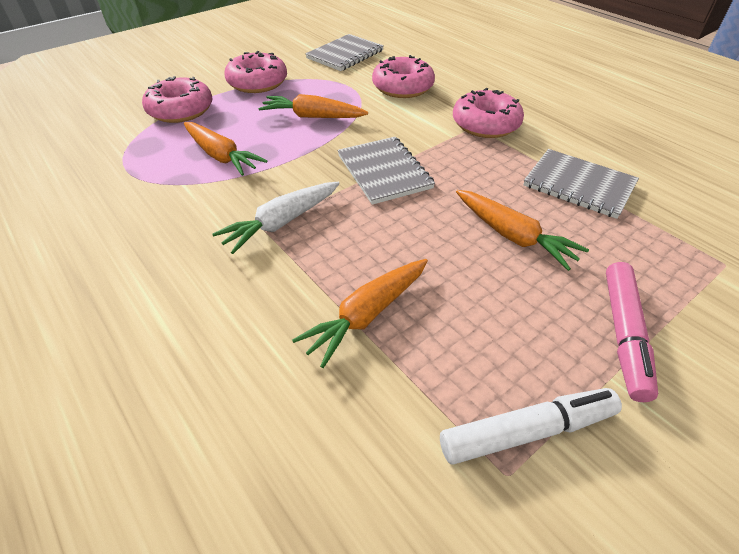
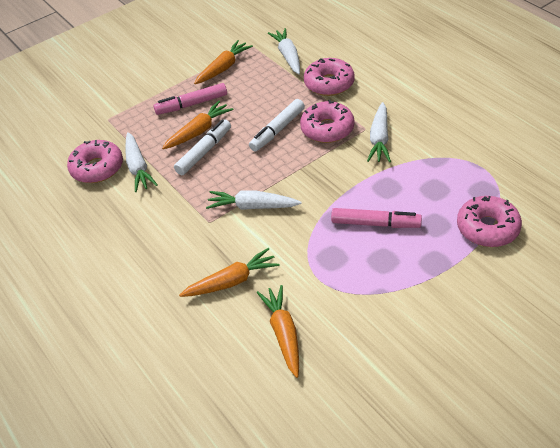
grey notebook: 3 -> 0
pink marker: 1 -> 2
white carrot: 1 -> 4
white marker: 1 -> 2

